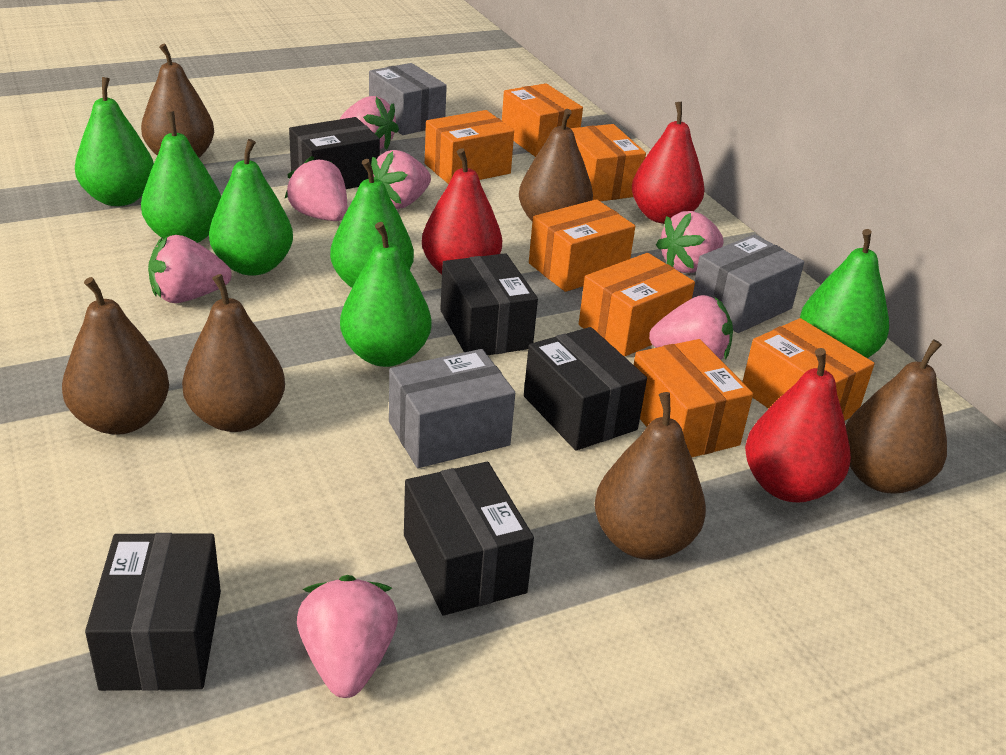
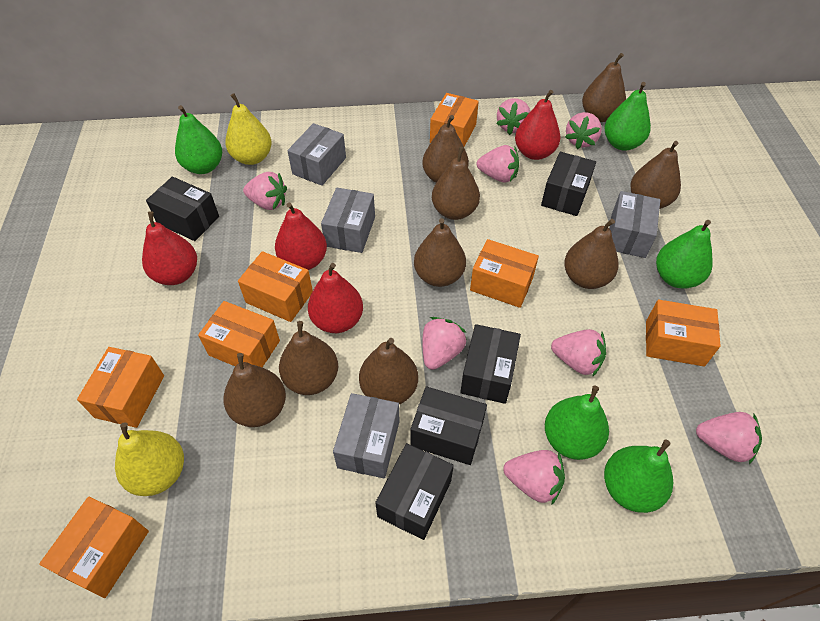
brown pear: 6 -> 9
green pear: 6 -> 5
grey box: 3 -> 4
pink strawberry: 7 -> 8
red pear: 3 -> 4
yellow pear: 0 -> 2

